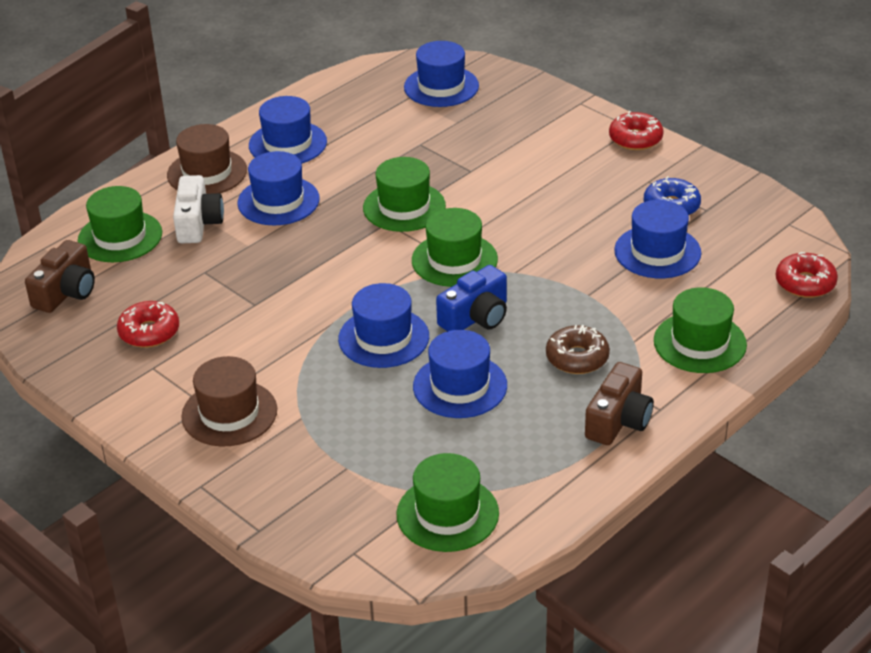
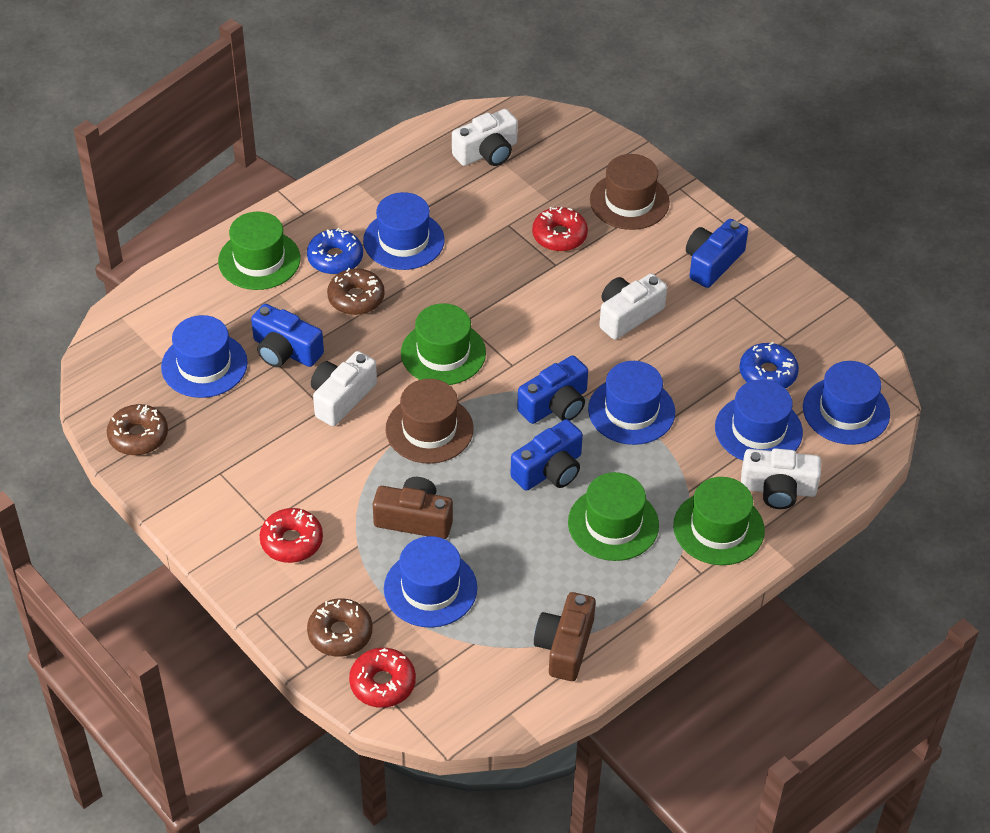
blue camera: 1 -> 4
blue donut: 1 -> 2
brown donut: 1 -> 3
green hat: 5 -> 4
white camera: 1 -> 4

